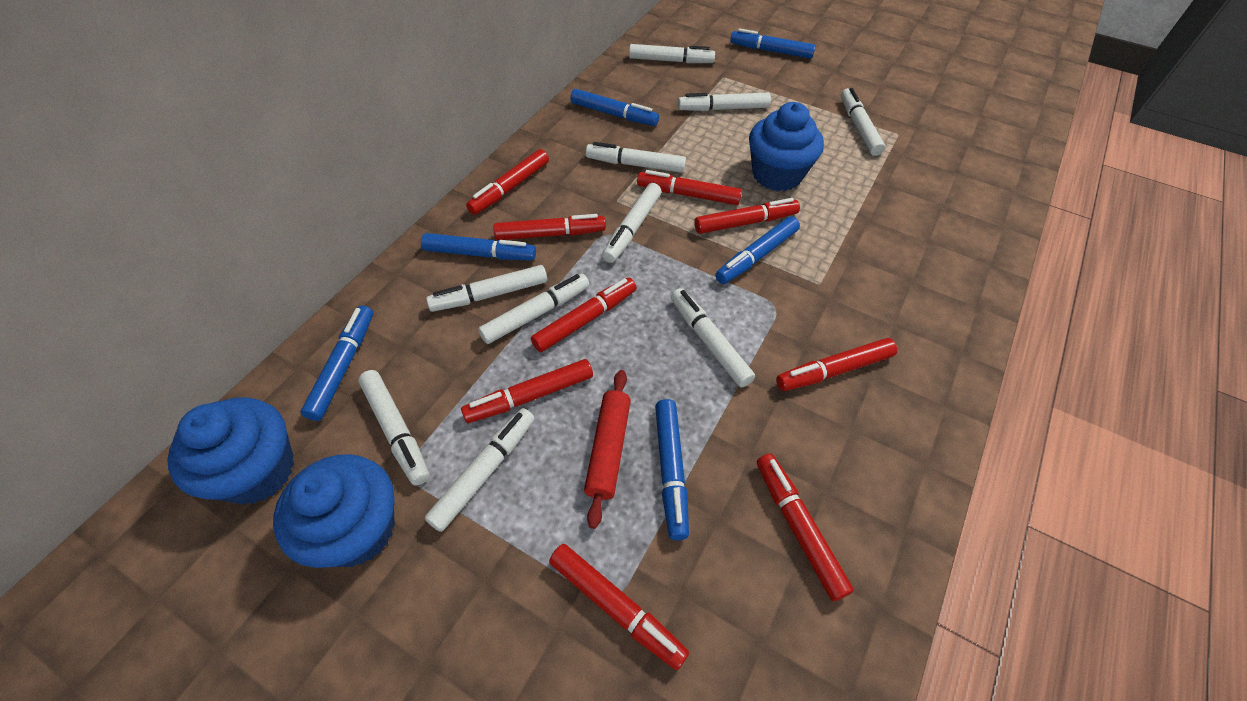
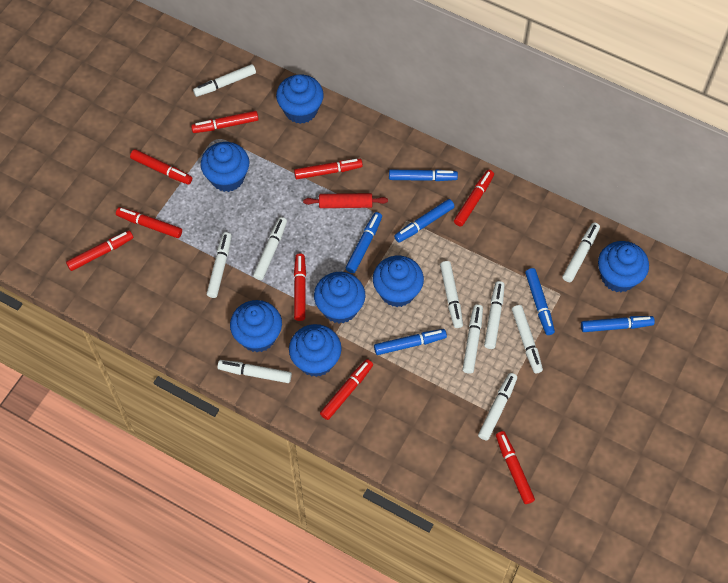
blue cupcake: 3 -> 7

